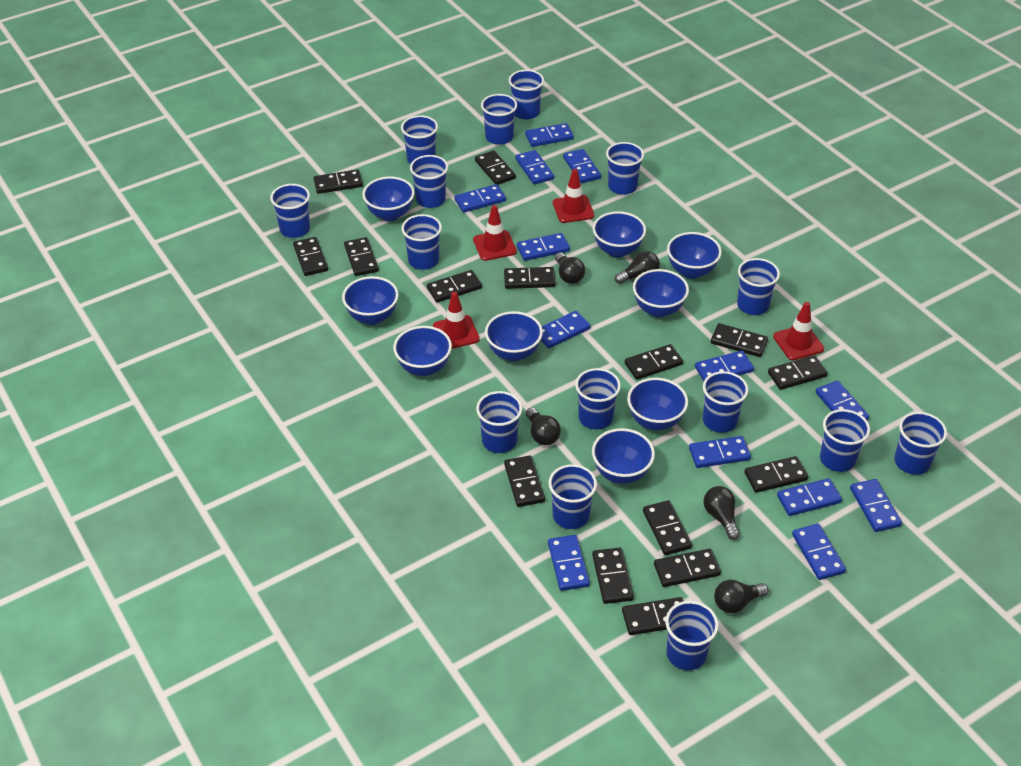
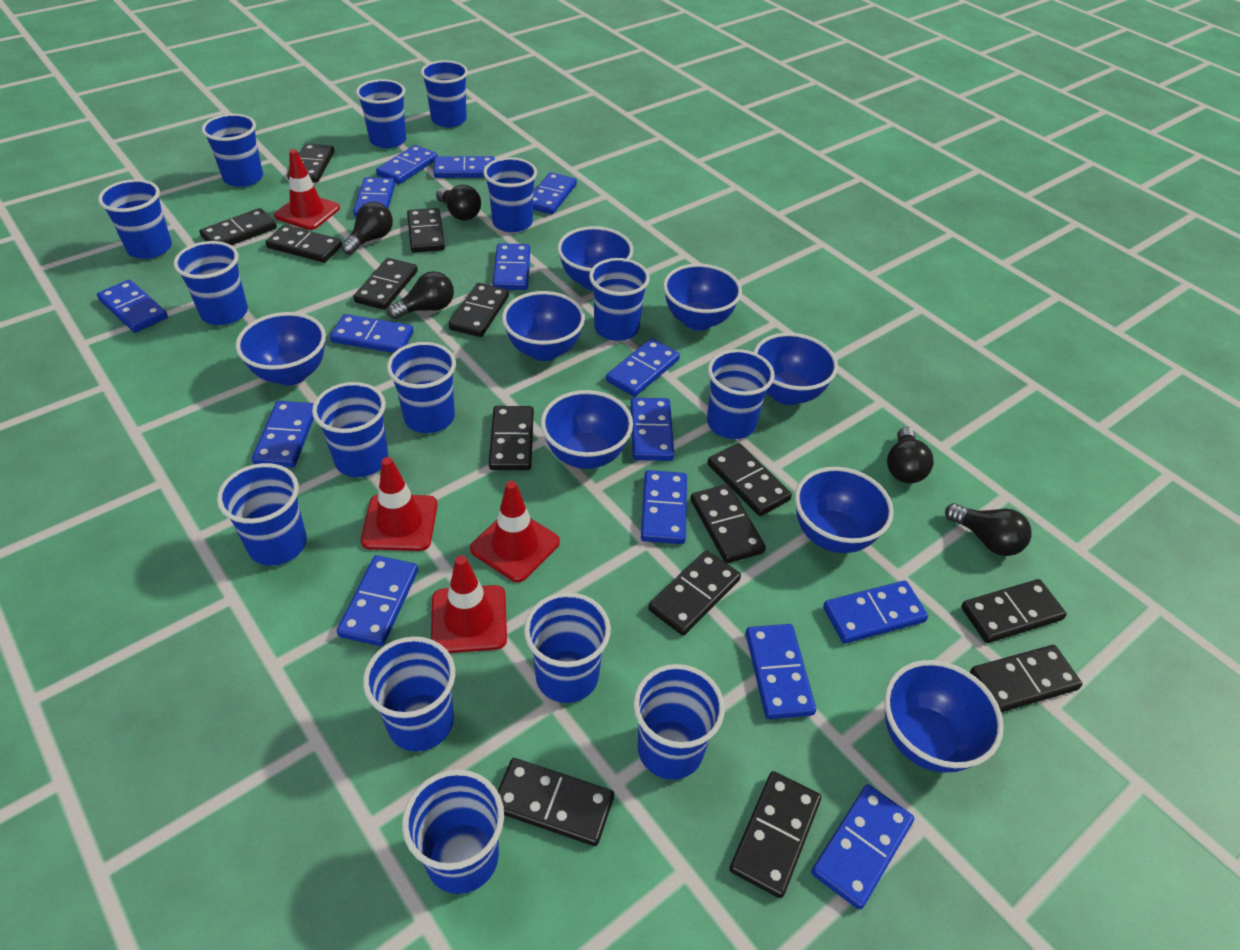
black domino: 15 -> 14
blue bowl: 9 -> 8
blue domino: 13 -> 15

